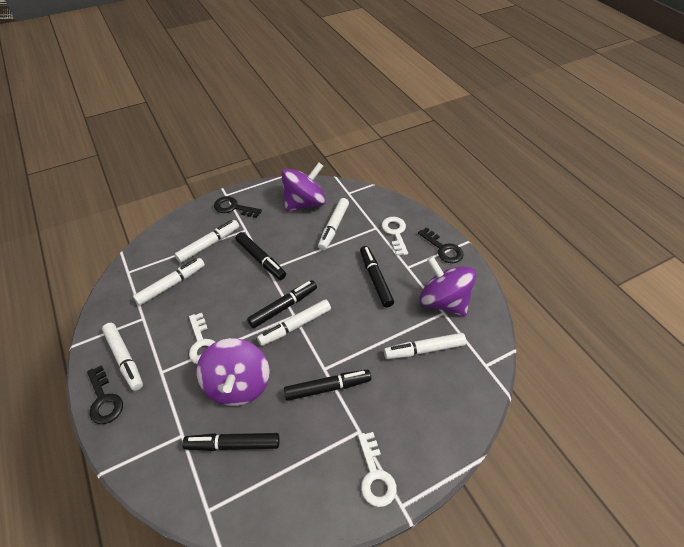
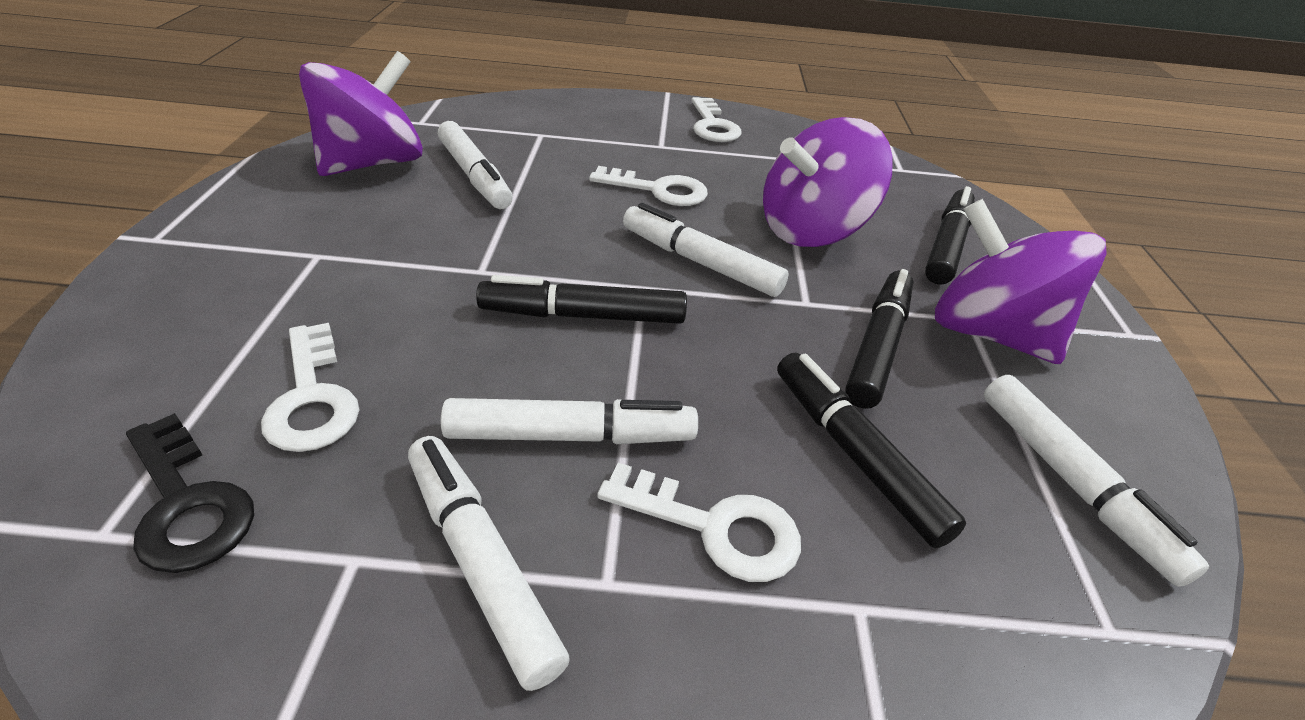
black key: 3 -> 1
black marker: 5 -> 4
white key: 3 -> 4
white marker: 6 -> 5

